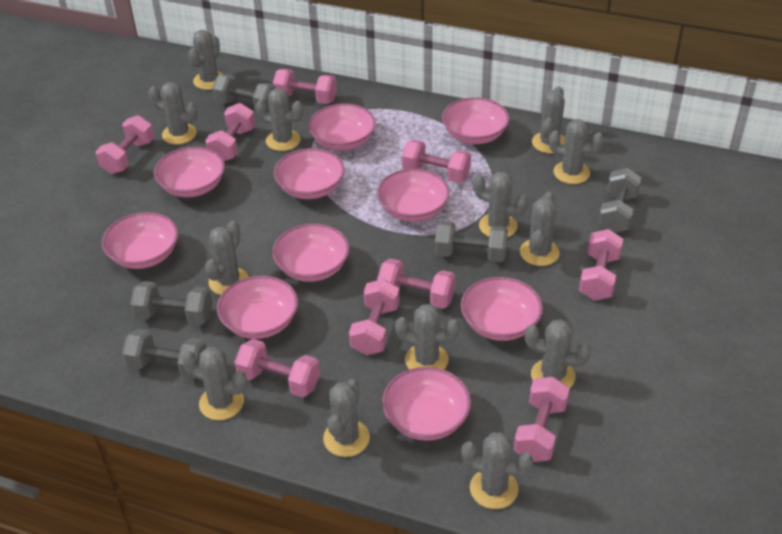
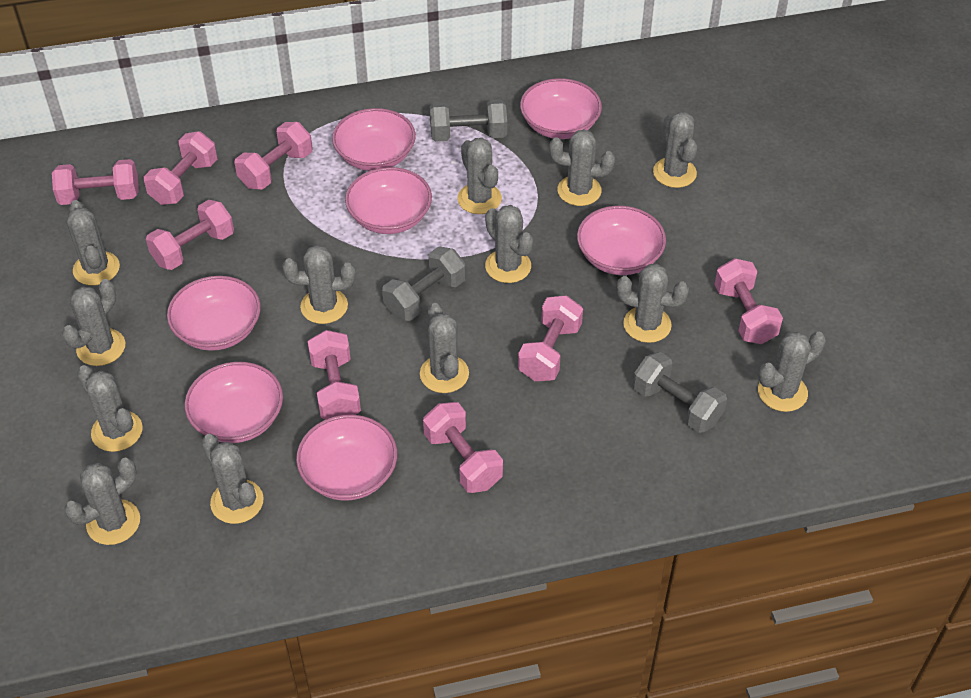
grey dumbbell: 5 -> 3
pink bowl: 10 -> 7
pink dumbbell: 9 -> 8

